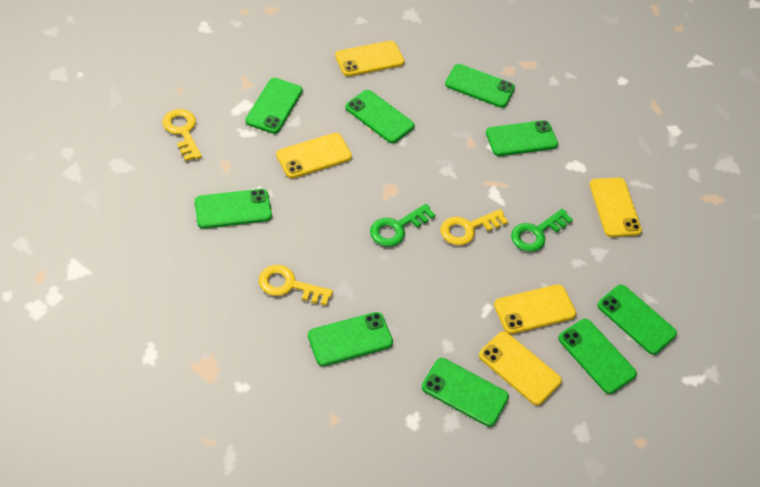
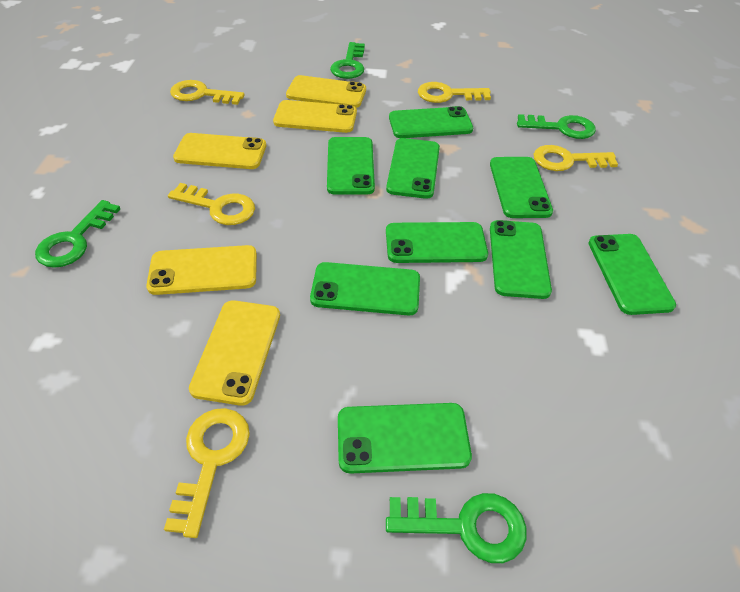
green key: 2 -> 4
yellow key: 3 -> 5

